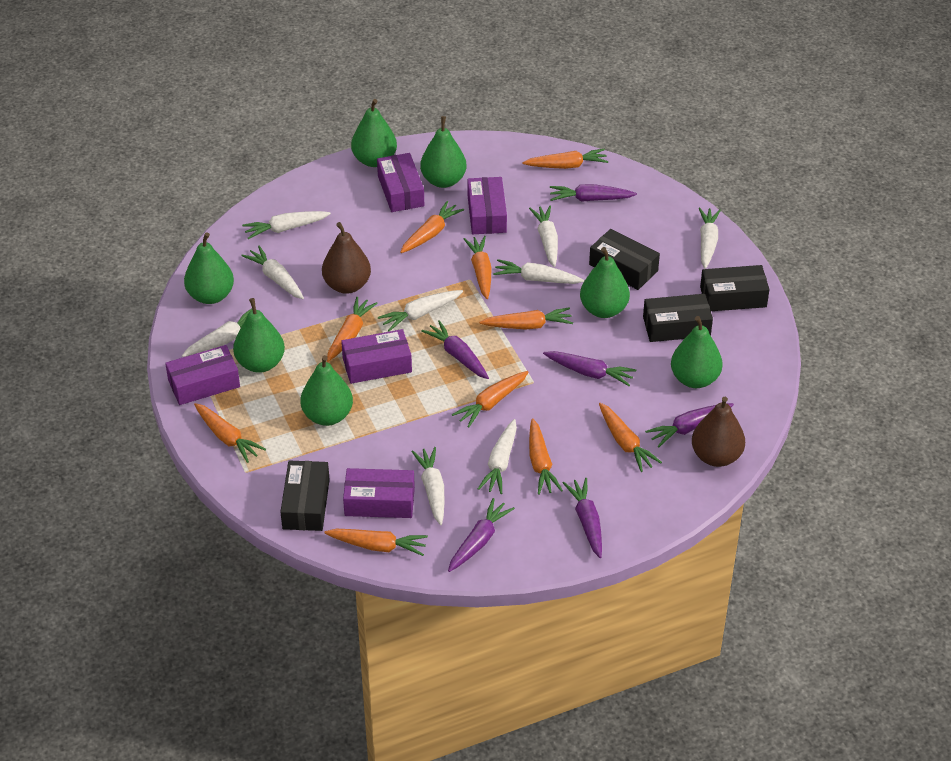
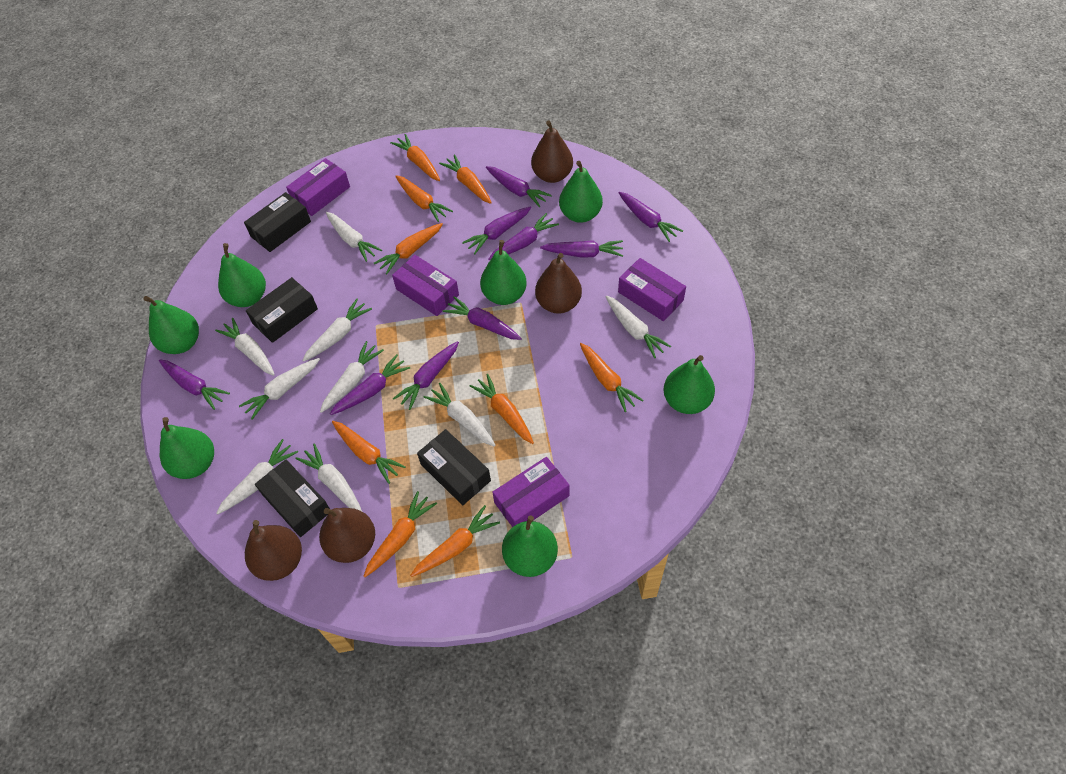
brown pear: 2 -> 4
orange carrot: 10 -> 9
purple box: 5 -> 4
purple carrot: 6 -> 9

